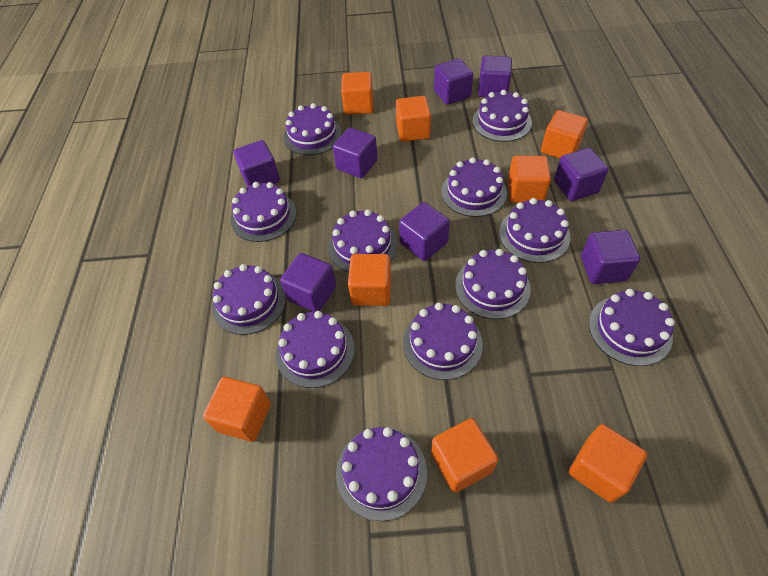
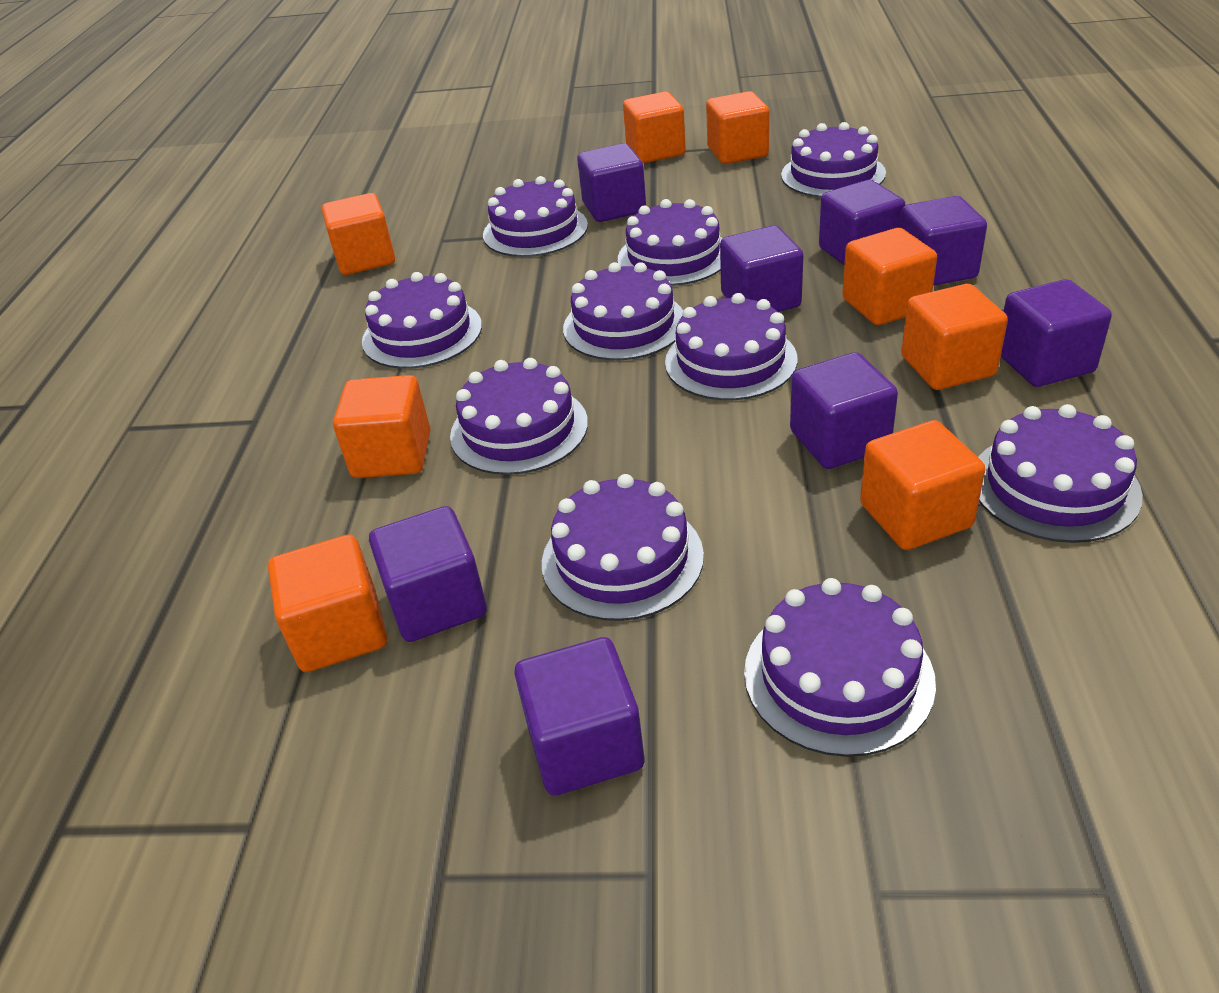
purple cake: 12 -> 10

